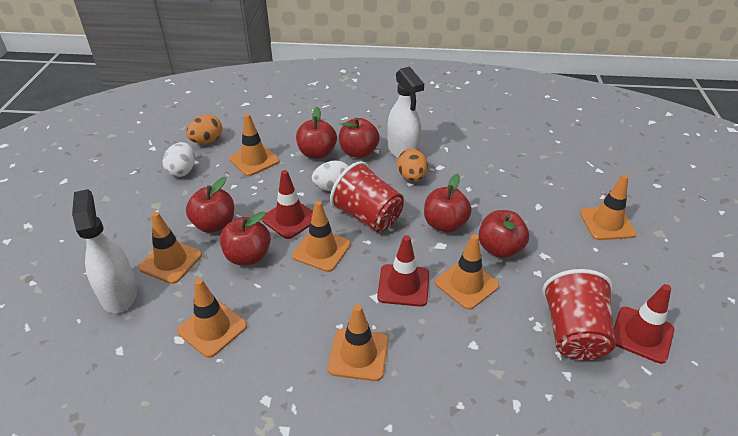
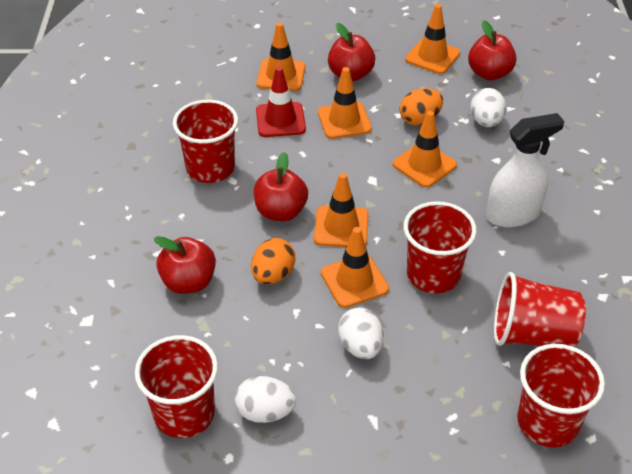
orange traffic cone: 7 -> 6
red apple: 6 -> 4
red cup: 2 -> 5
red traffic cone: 3 -> 1
white egg: 2 -> 3
white spray bottle: 2 -> 1

